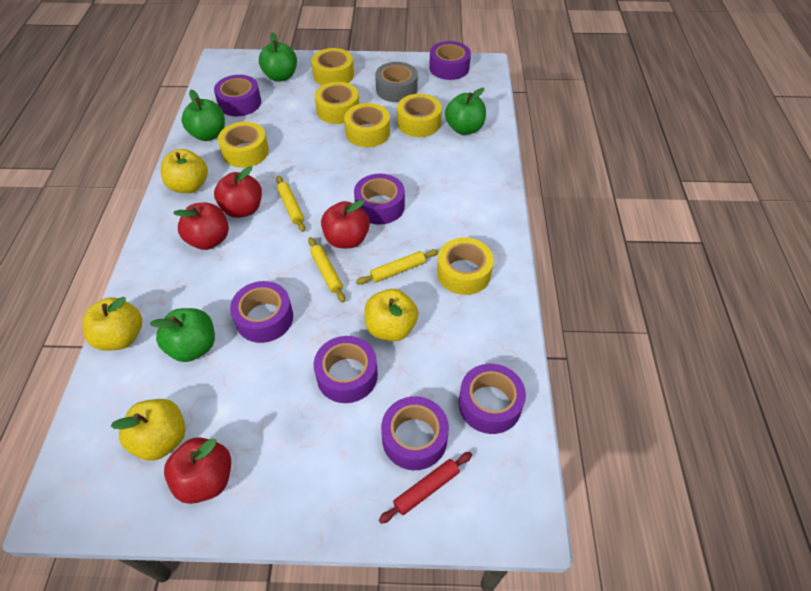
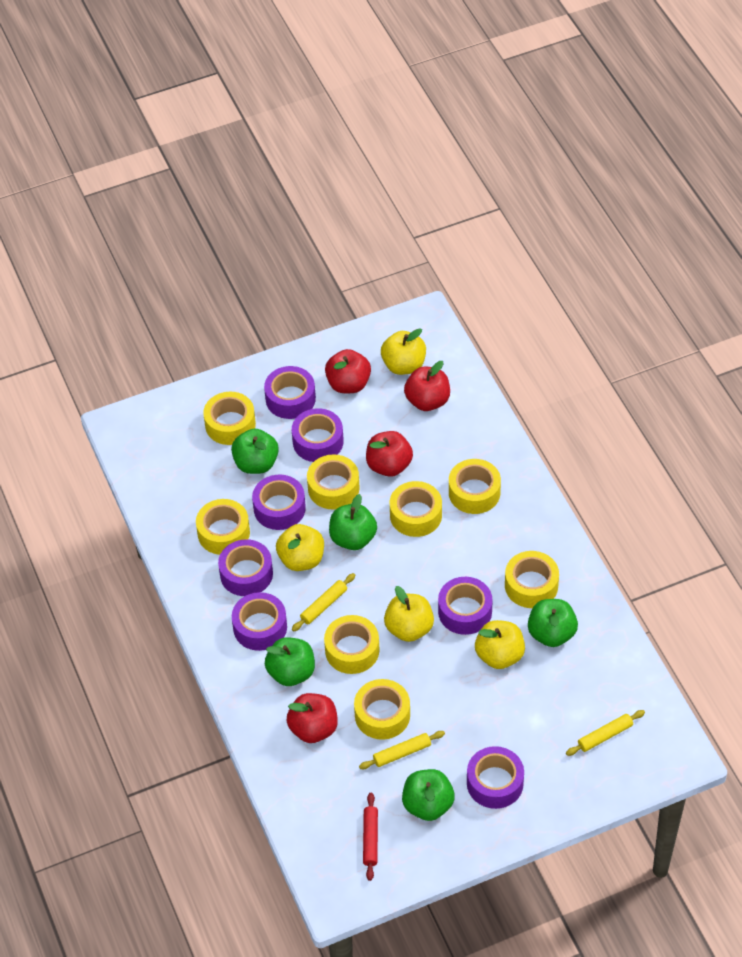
green apple: 4 -> 5
grey tape: 1 -> 0
yellow tape: 6 -> 8

